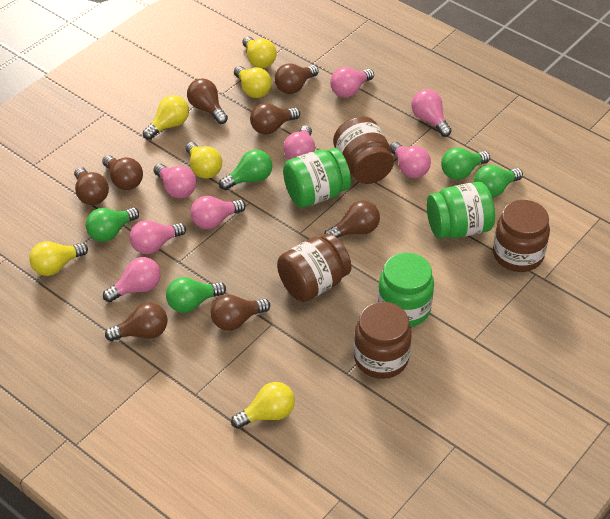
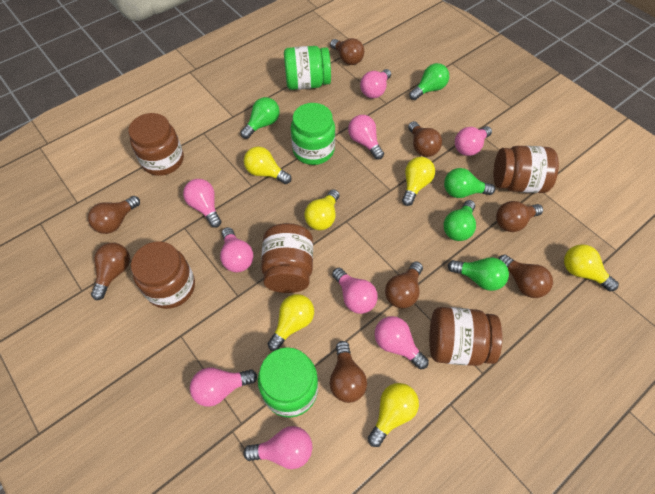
brown jar: 4 -> 5
pink light bulb: 8 -> 9

